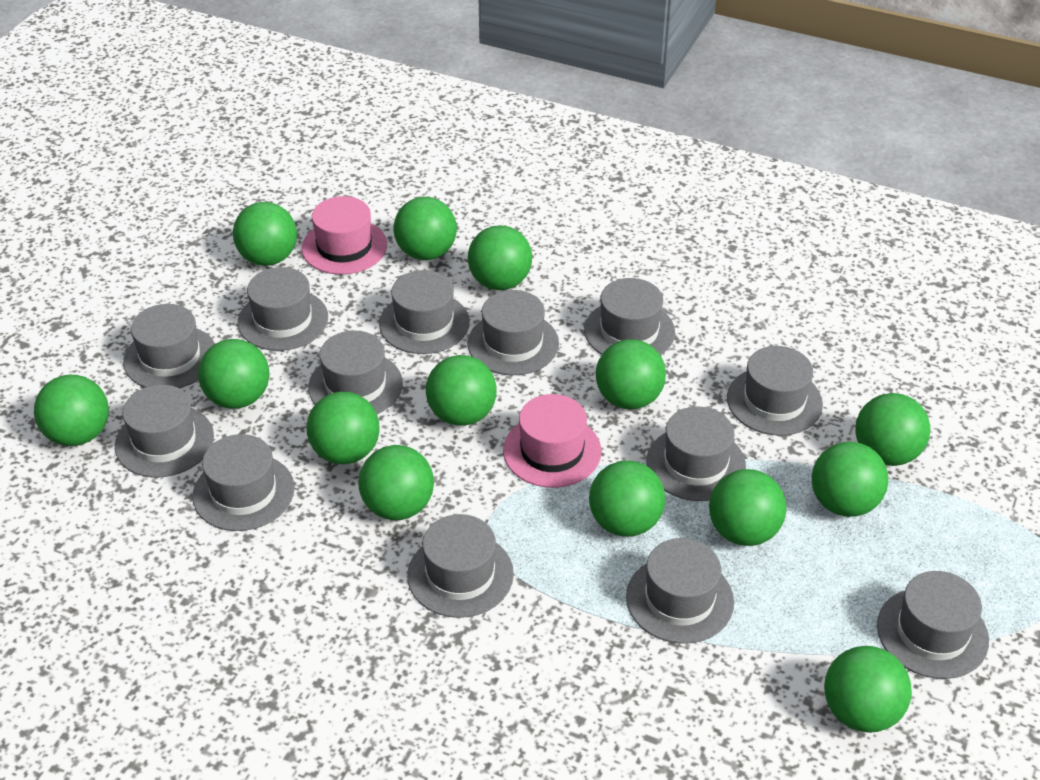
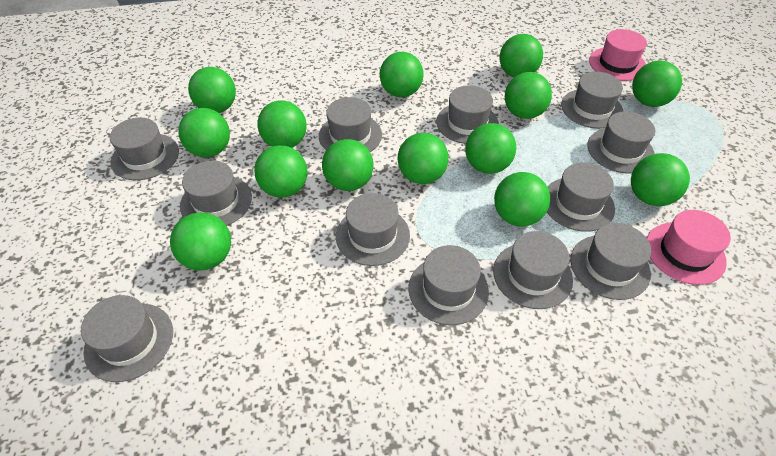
grey hat: 13 -> 12

